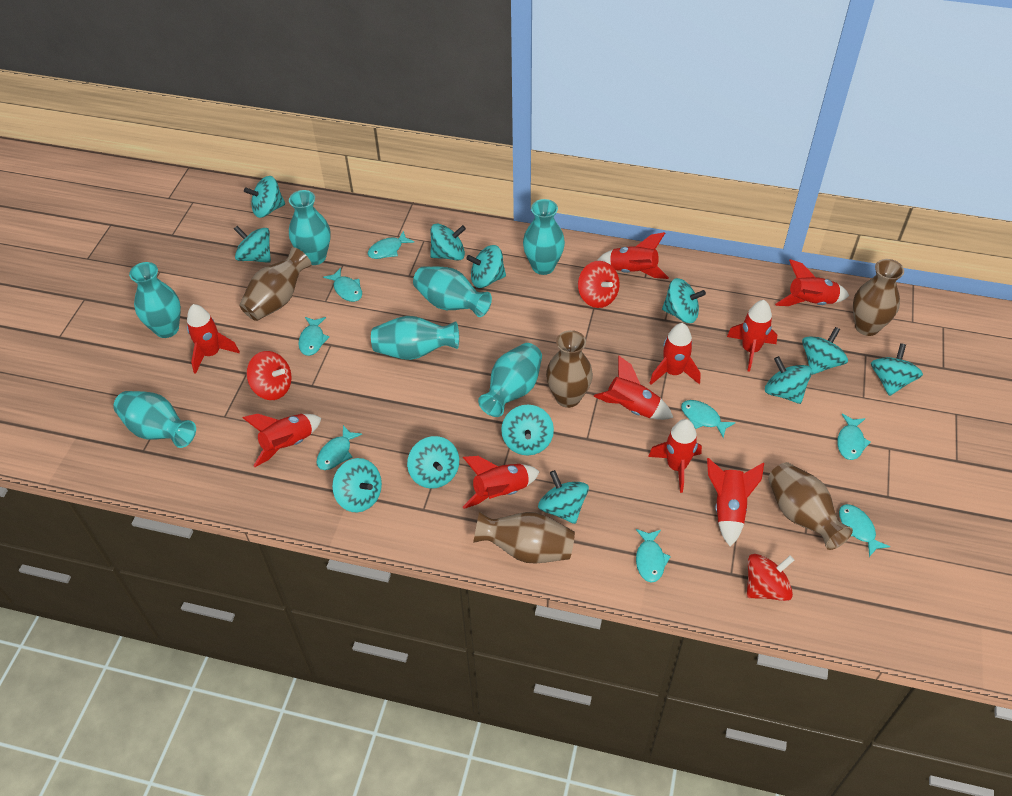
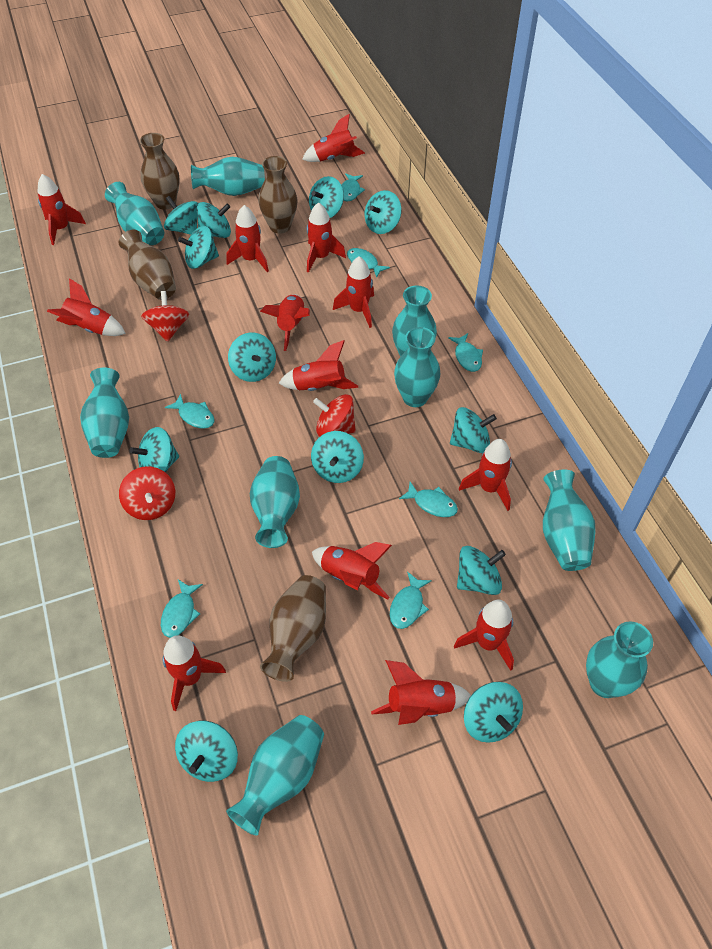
brown vase: 5 -> 4
red rocket: 10 -> 13
turquoise fish: 8 -> 7
turquoise vase: 7 -> 9

